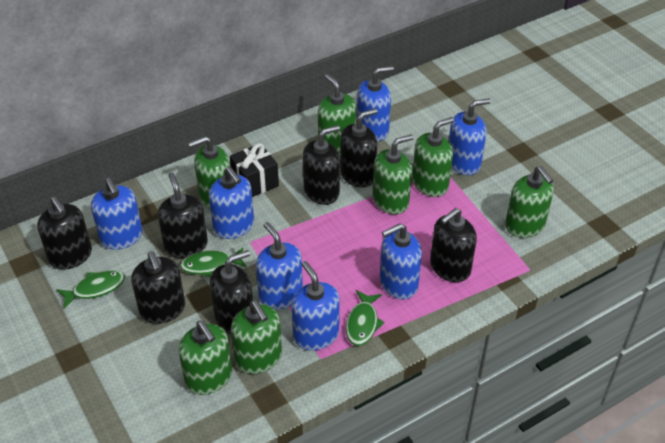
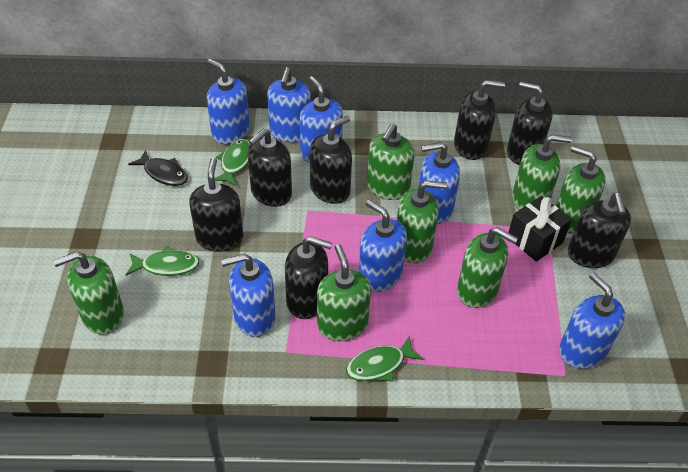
black fish: 0 -> 1

